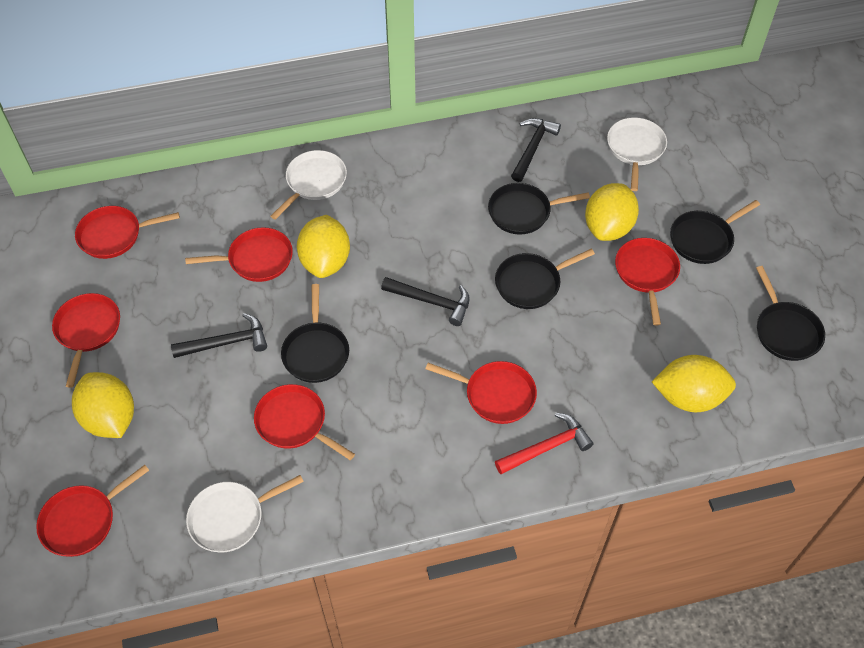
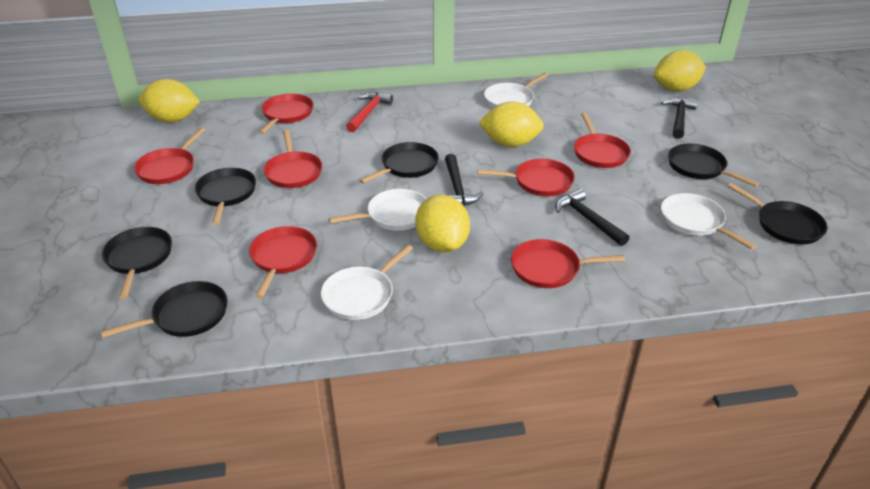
black pan: 5 -> 6
white pan: 3 -> 4

